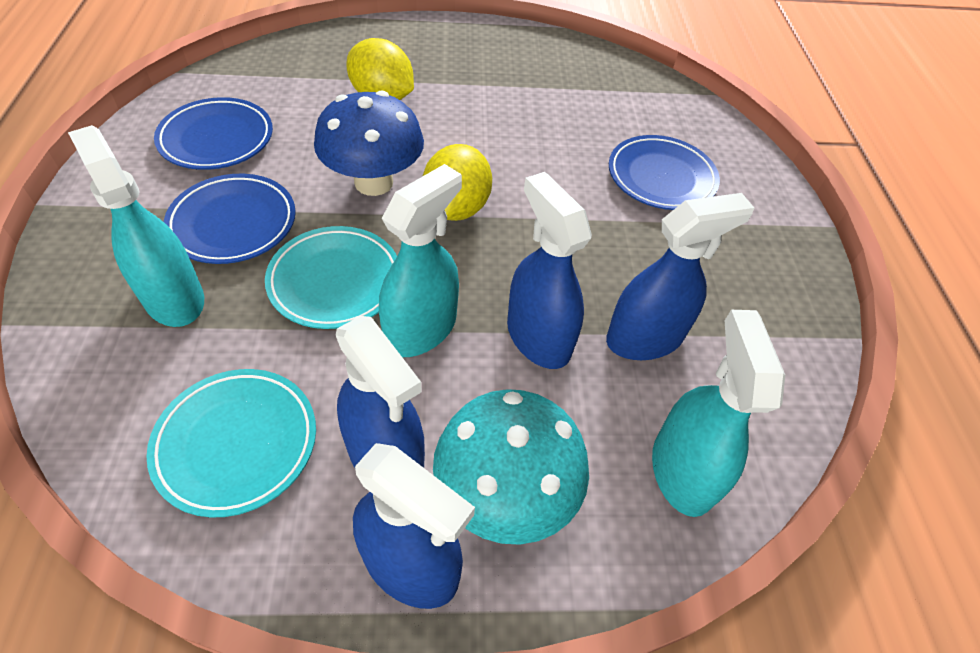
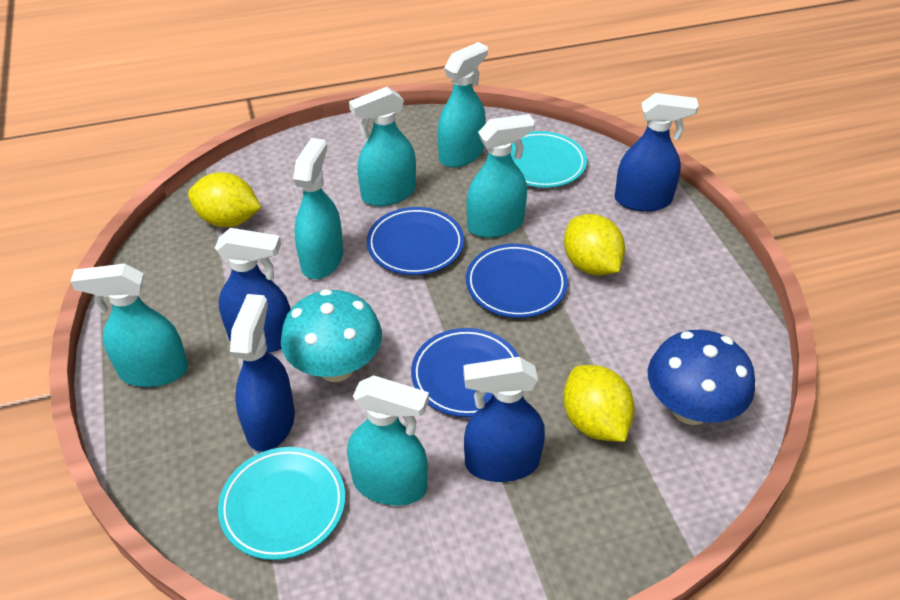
turquoise spray bottle: 3 -> 6
yellow lemon: 2 -> 3

